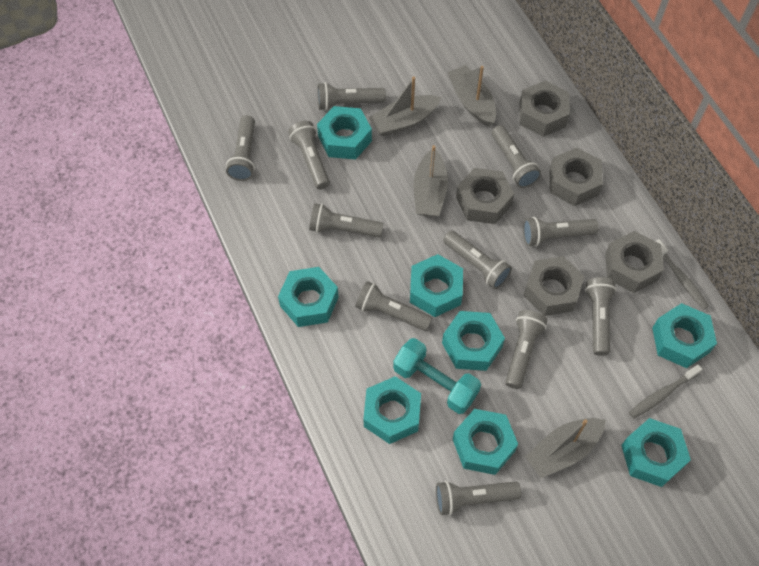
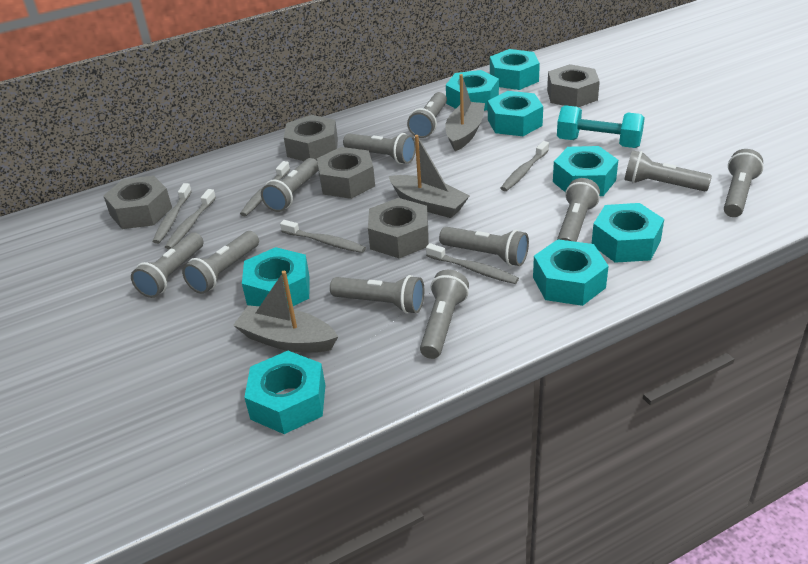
grey boat: 4 -> 3
grey toothbrush: 2 -> 6

